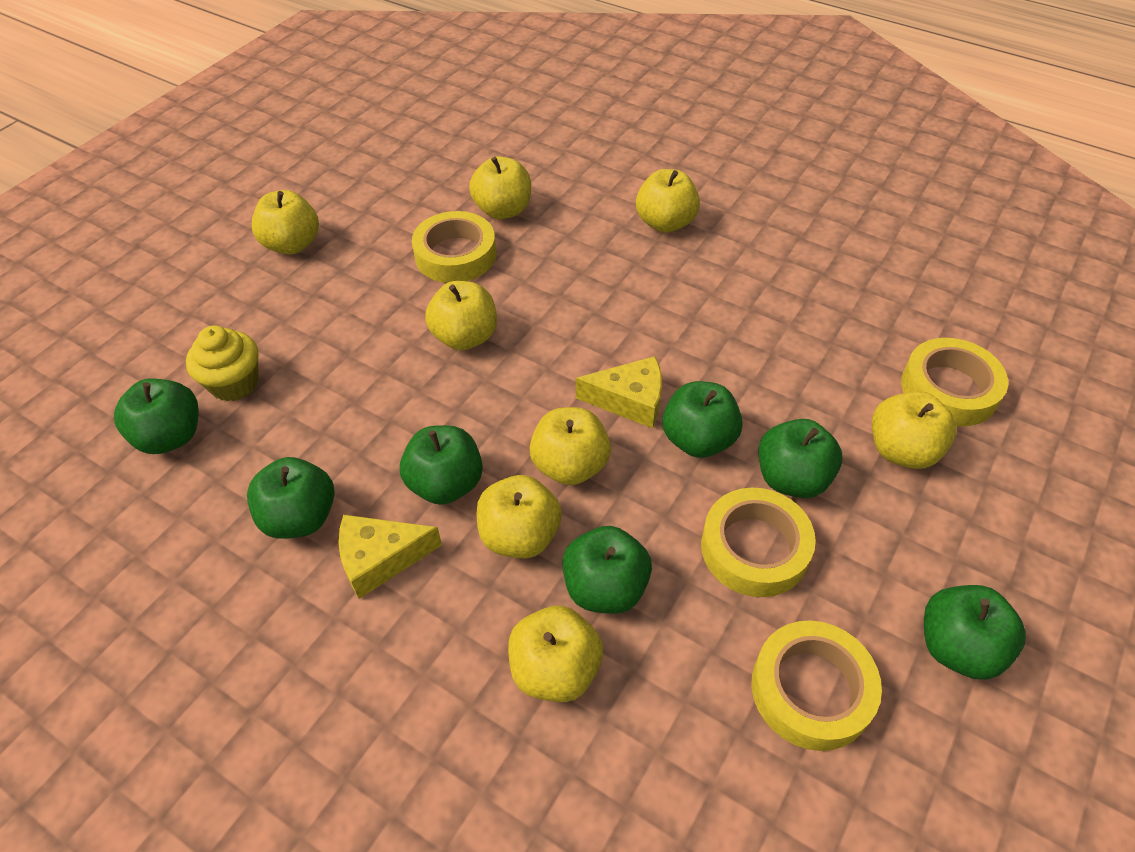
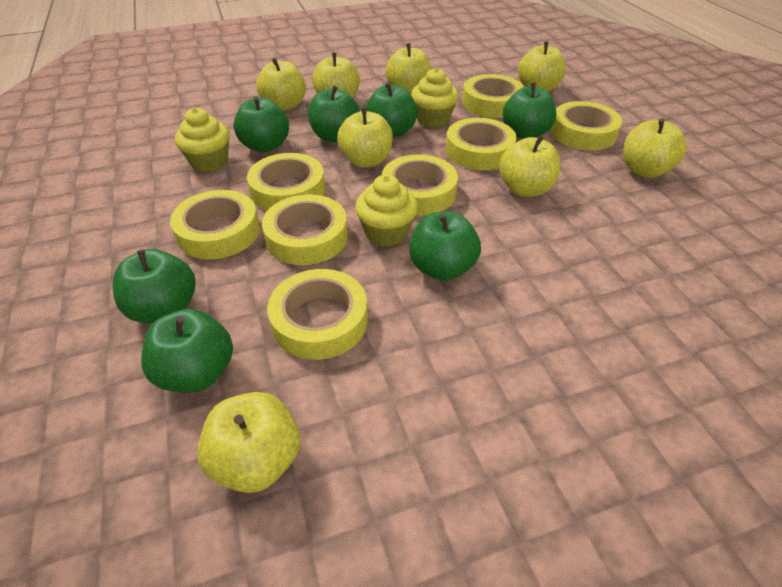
yellow cheese: 2 -> 0
yellow cupcake: 1 -> 3
yellow tape: 4 -> 8

